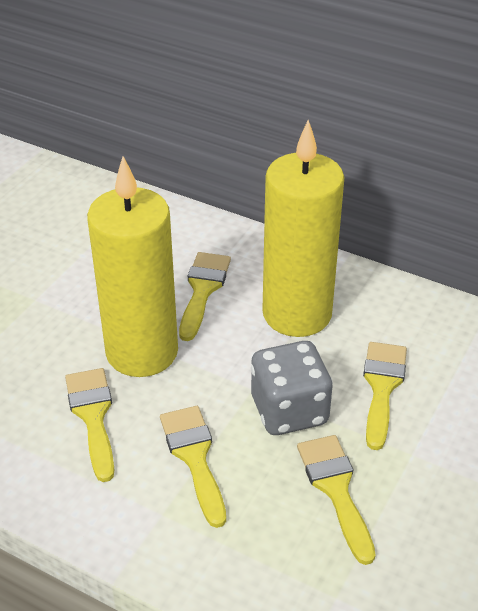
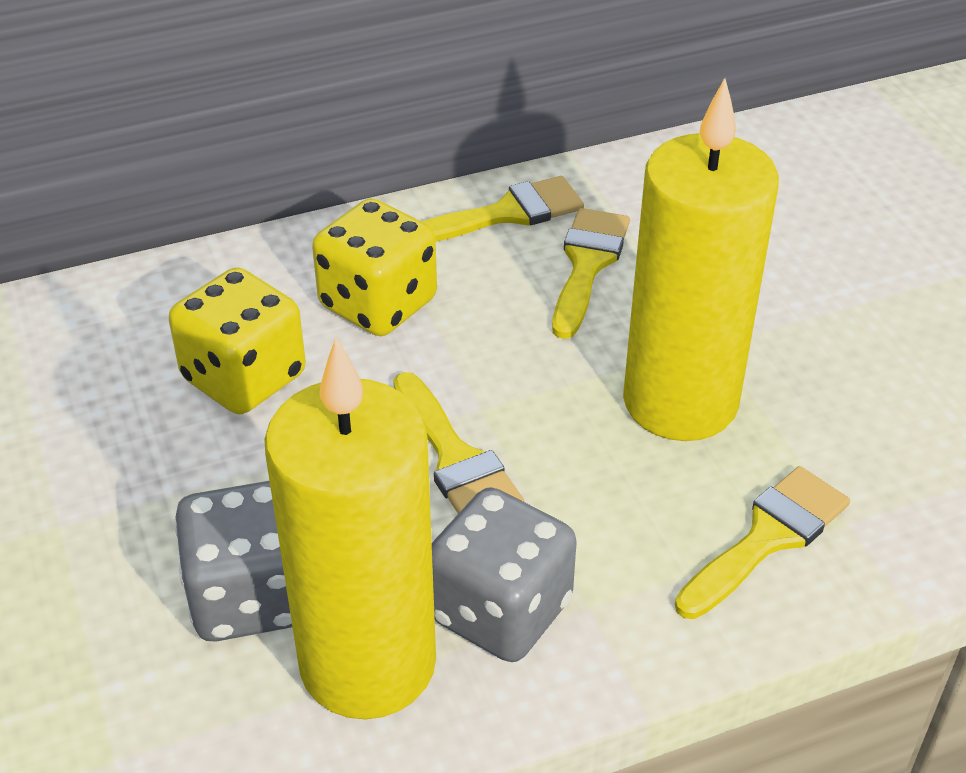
grey dice: 1 -> 2
yellow brush: 5 -> 4
yellow dice: 0 -> 2

